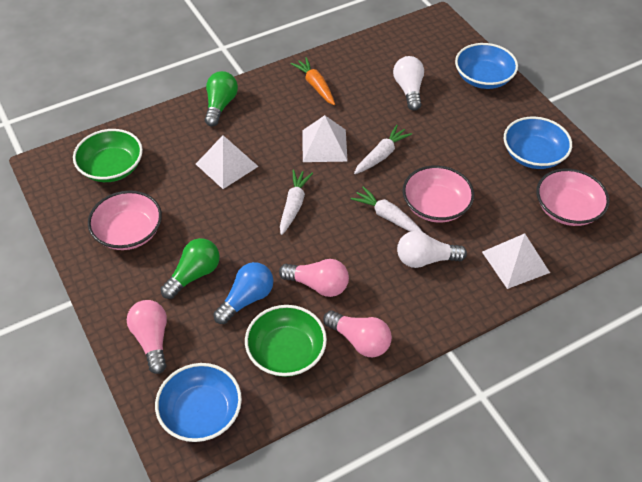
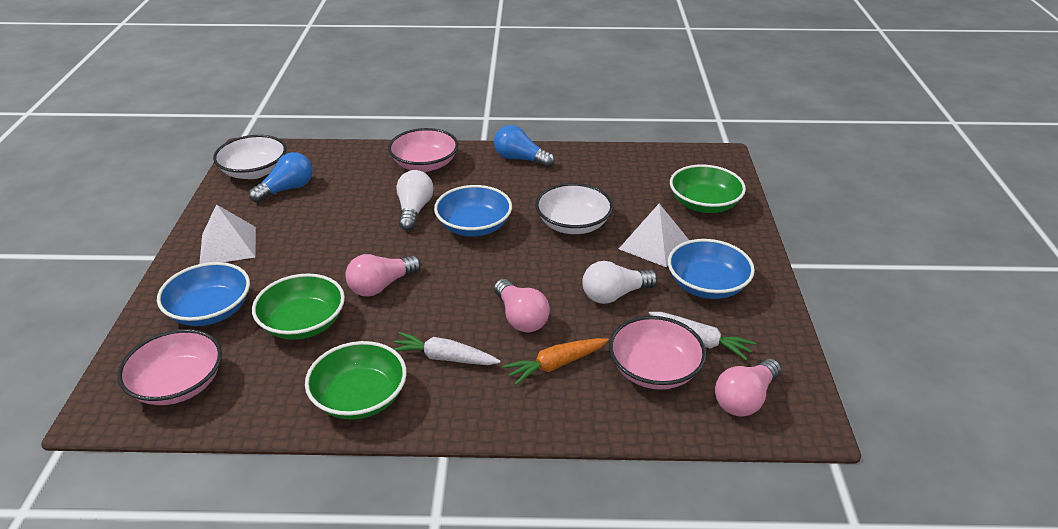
blue light bulb: 1 -> 2
green bowl: 2 -> 3
green light bulb: 2 -> 0
white bowl: 0 -> 2
white carrot: 3 -> 2
white pyramid: 3 -> 2

